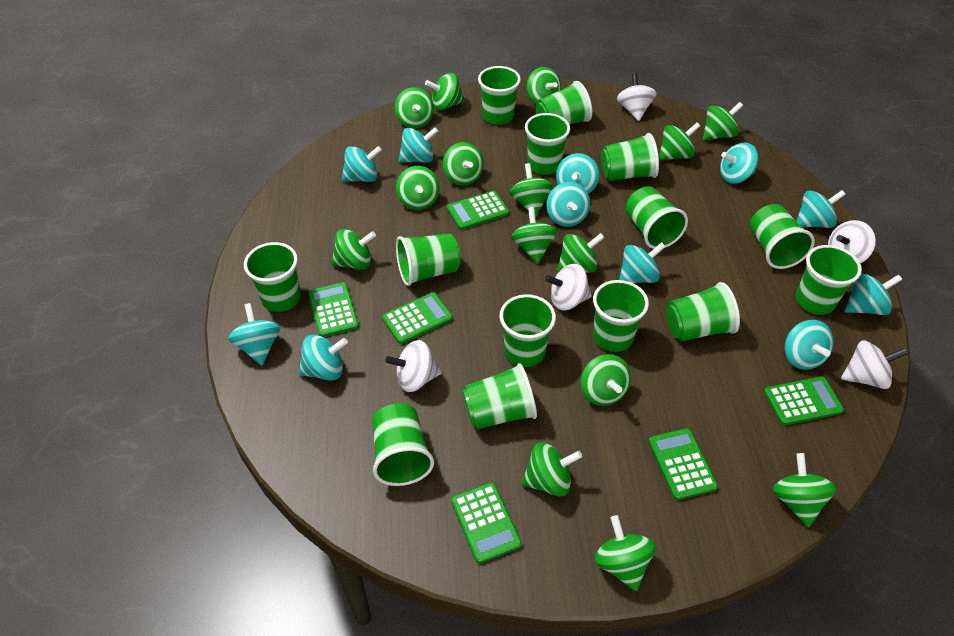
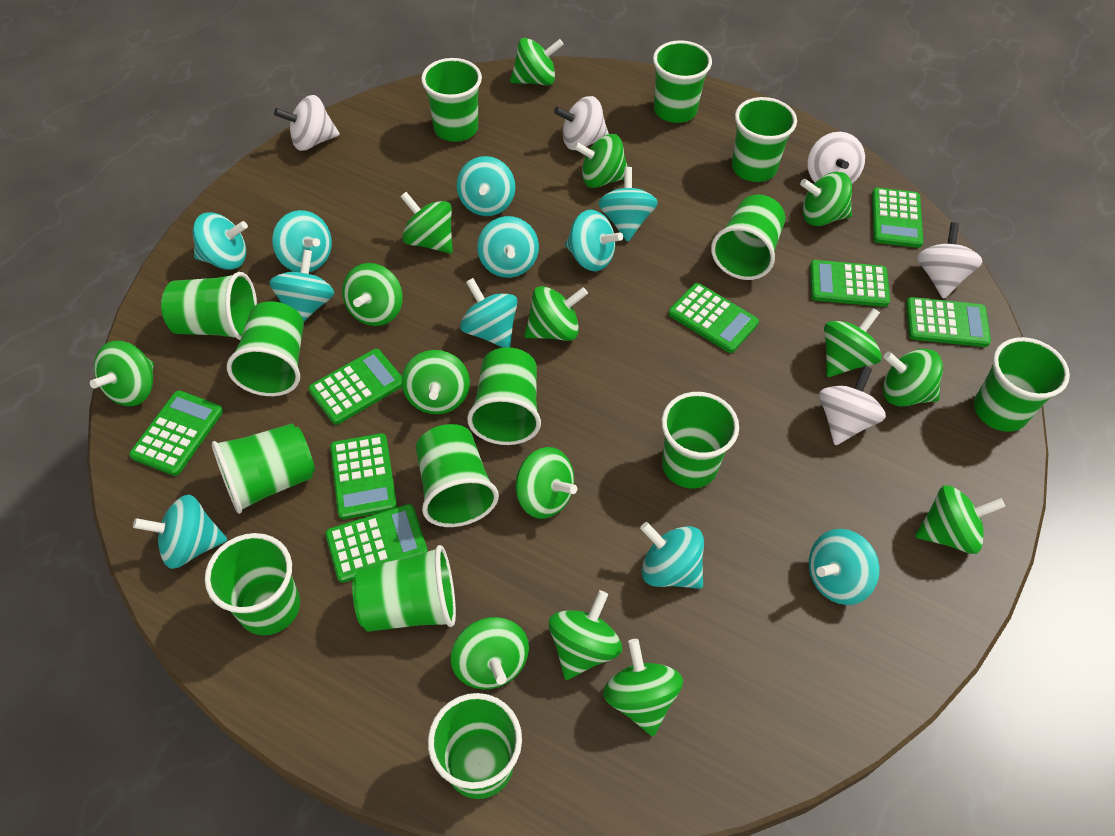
green calculator: 6 -> 8

